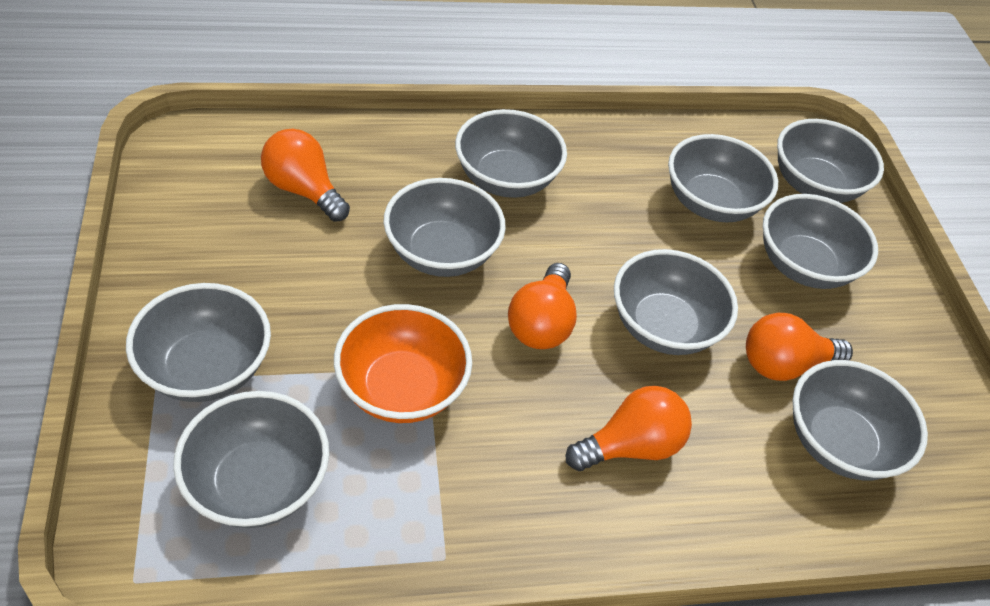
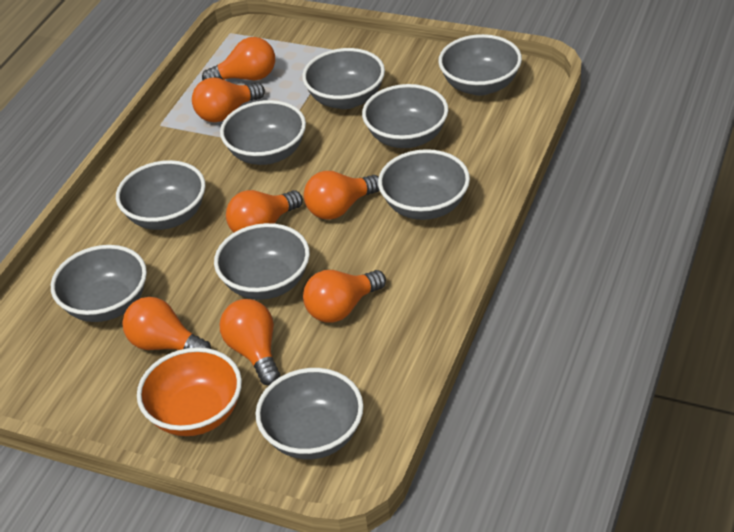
orange light bulb: 4 -> 7

